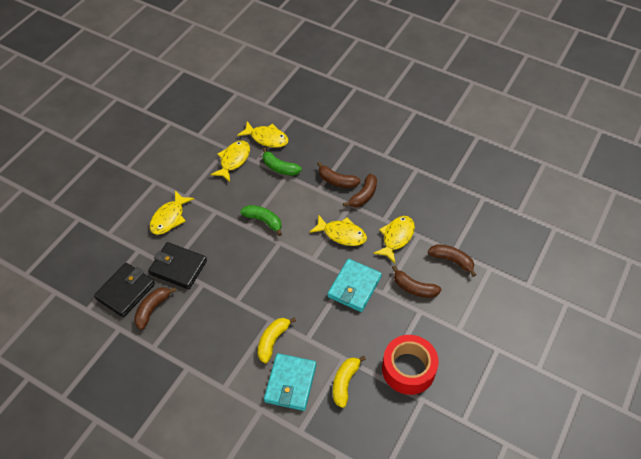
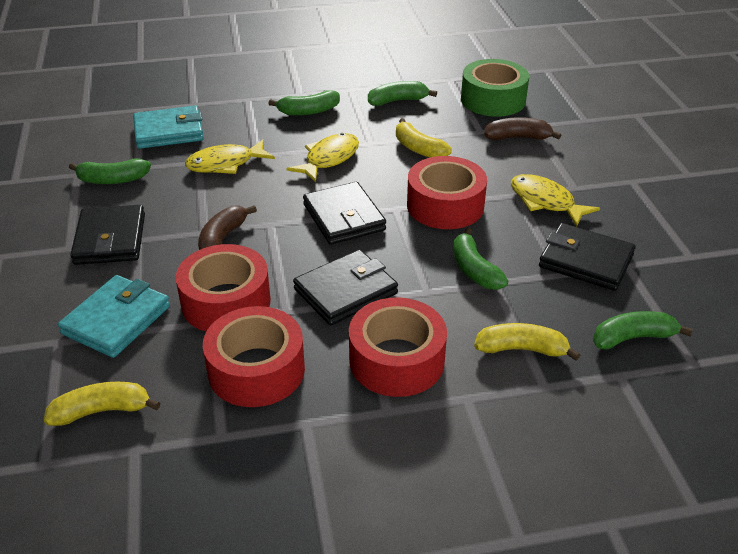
black wallet: 2 -> 4
brown banana: 5 -> 2
green banana: 2 -> 5
green tape: 0 -> 1
red tape: 1 -> 4
yellow banana: 2 -> 3
yellow fish: 5 -> 3

